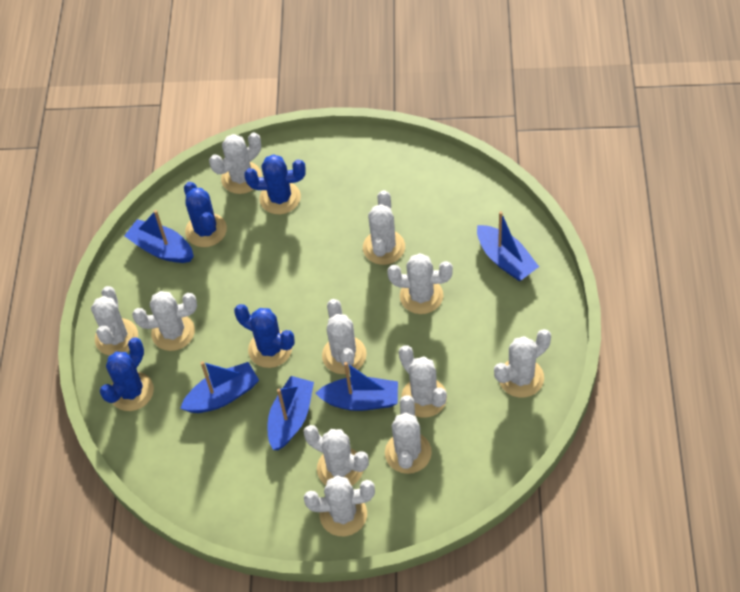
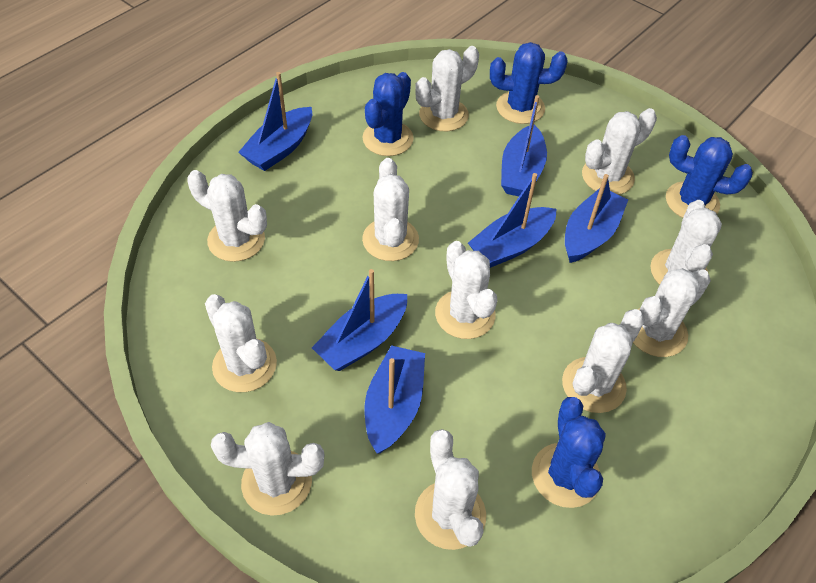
blue boat: 5 -> 6

